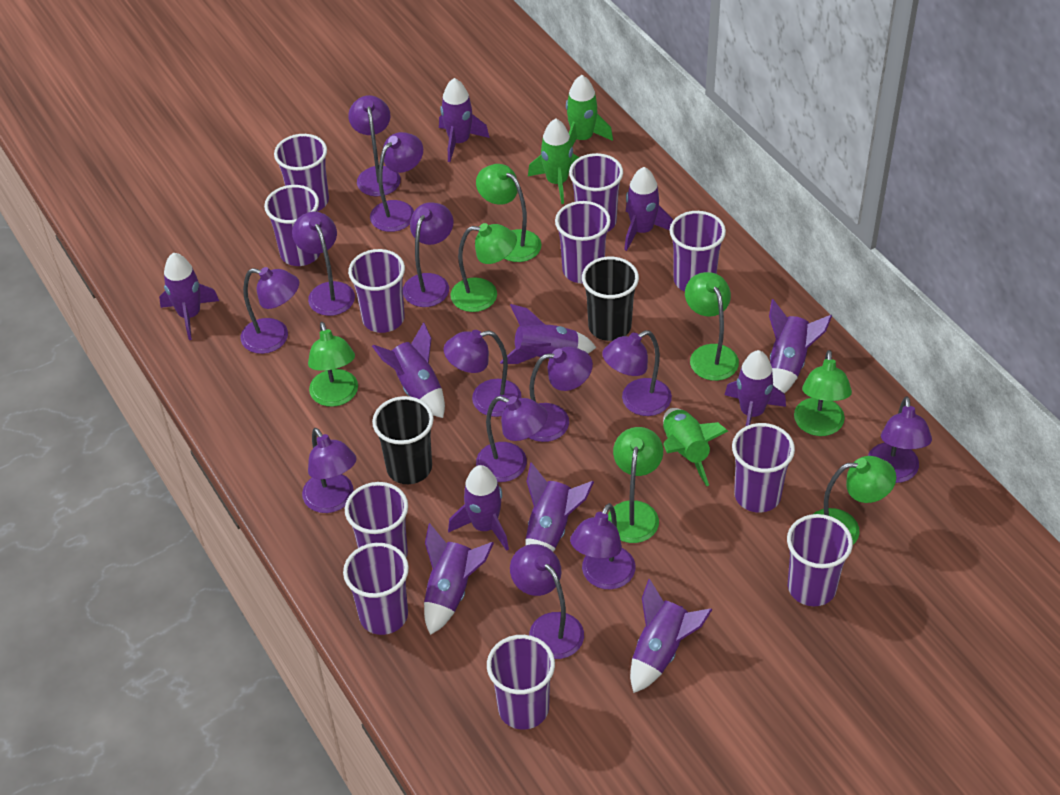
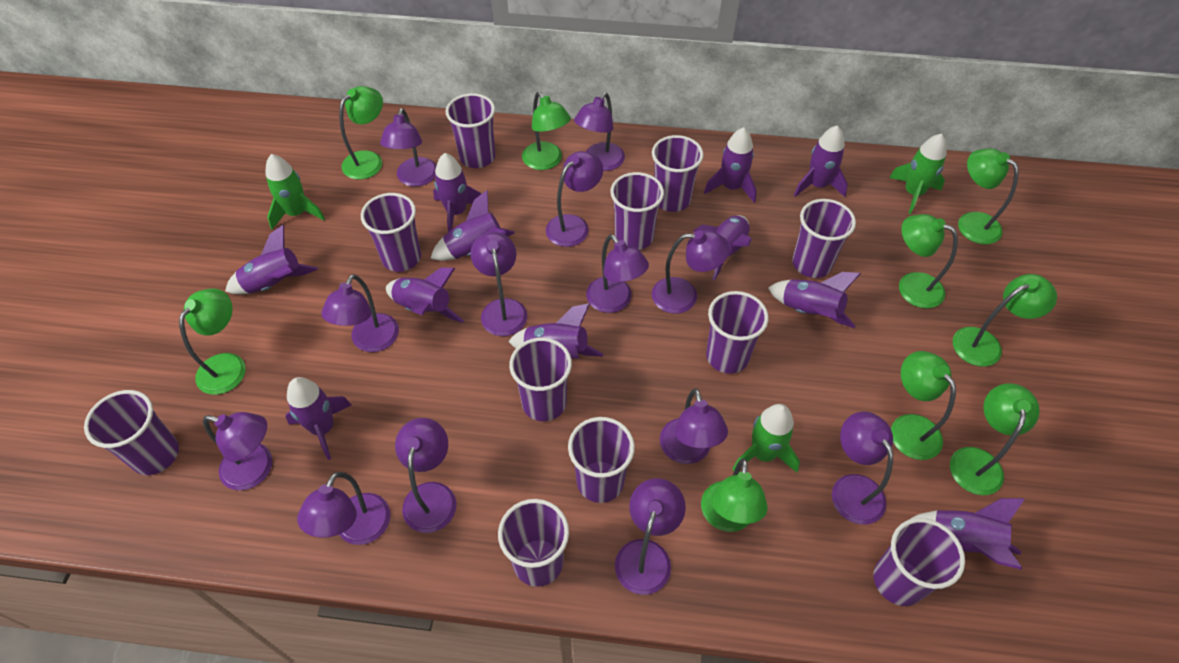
black cup: 2 -> 0
green lamp: 7 -> 9

